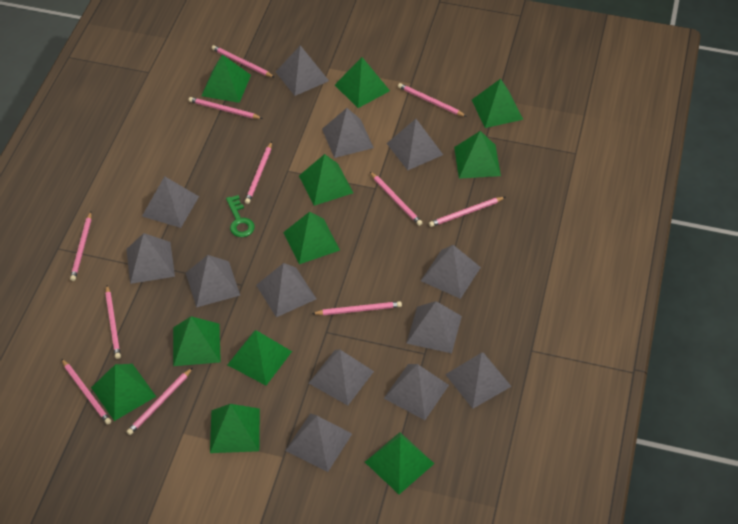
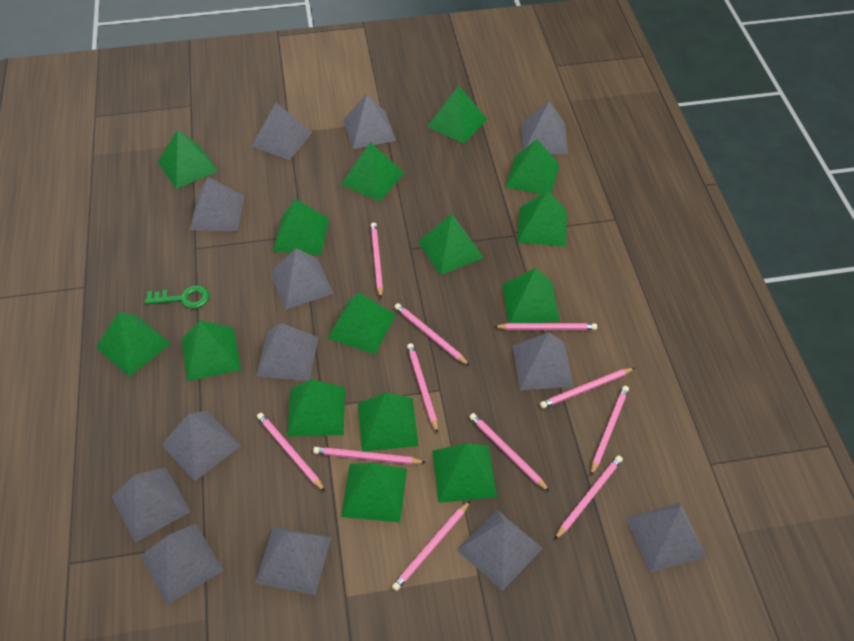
green pyramid: 11 -> 15

